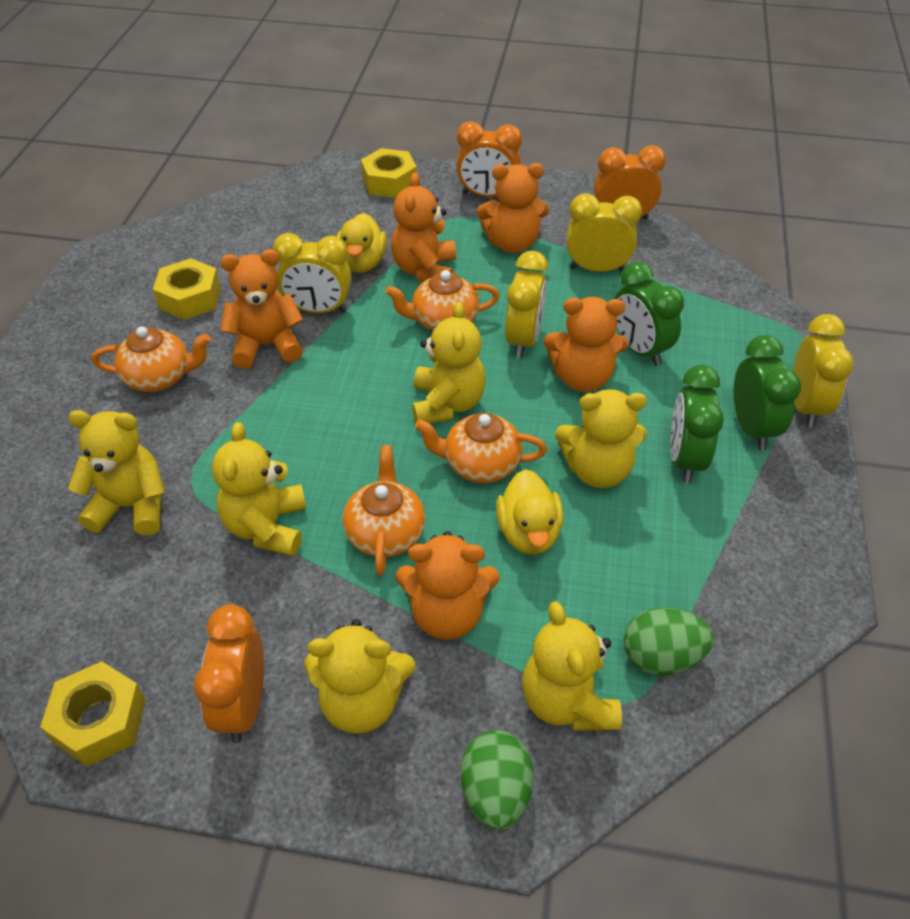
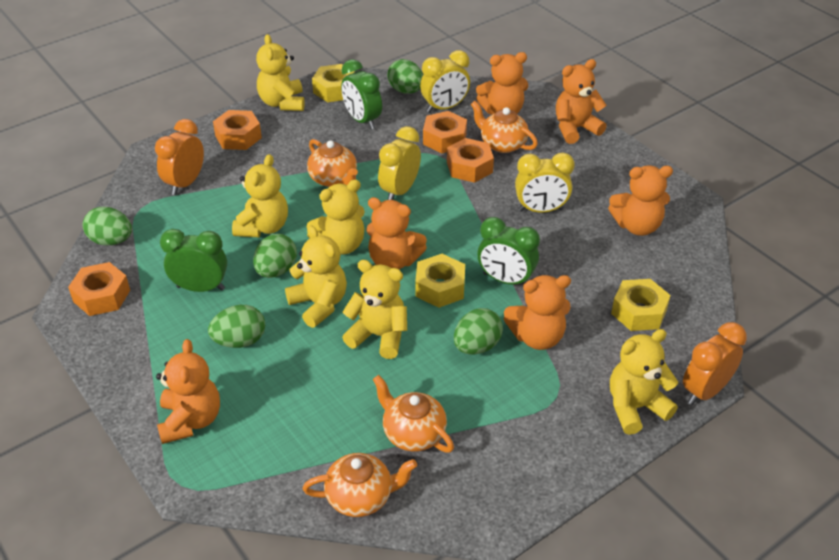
green egg: 2 -> 5
orange clock: 3 -> 2
orange nut: 0 -> 4
orange teddy bear: 5 -> 6
yellow clock: 4 -> 3
yellow duck: 2 -> 0

